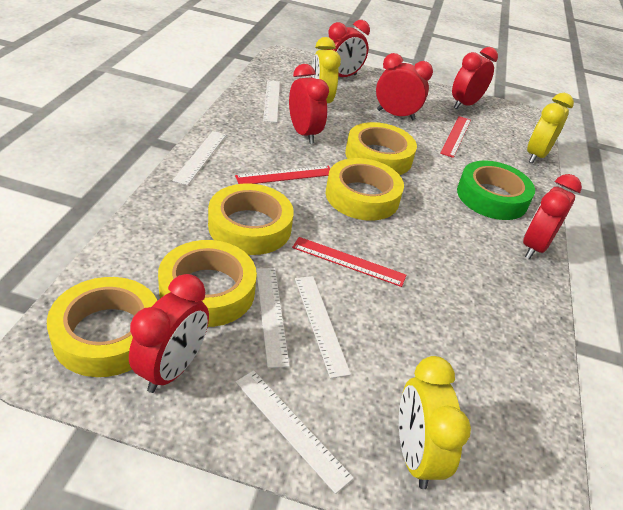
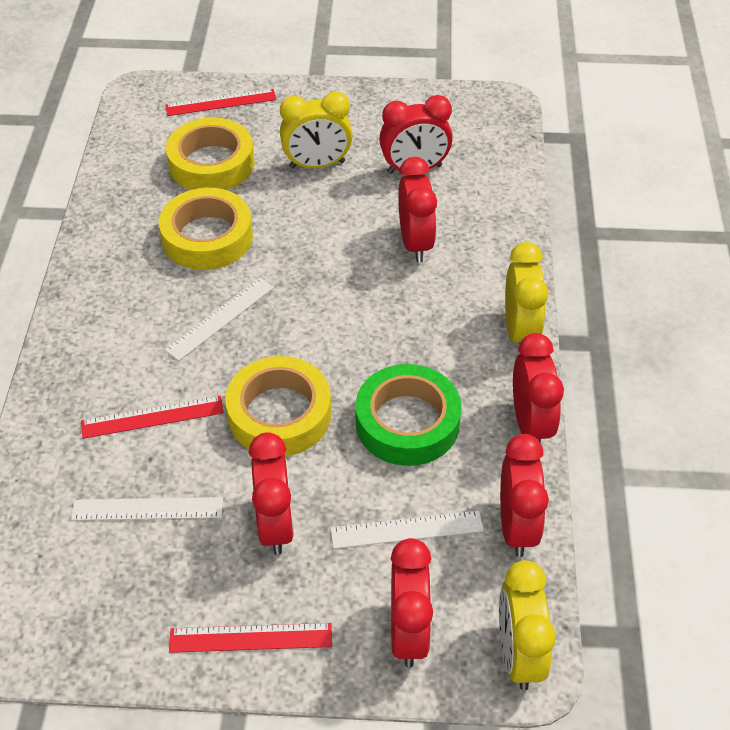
white ruler: 5 -> 3
yellow tape: 5 -> 3

